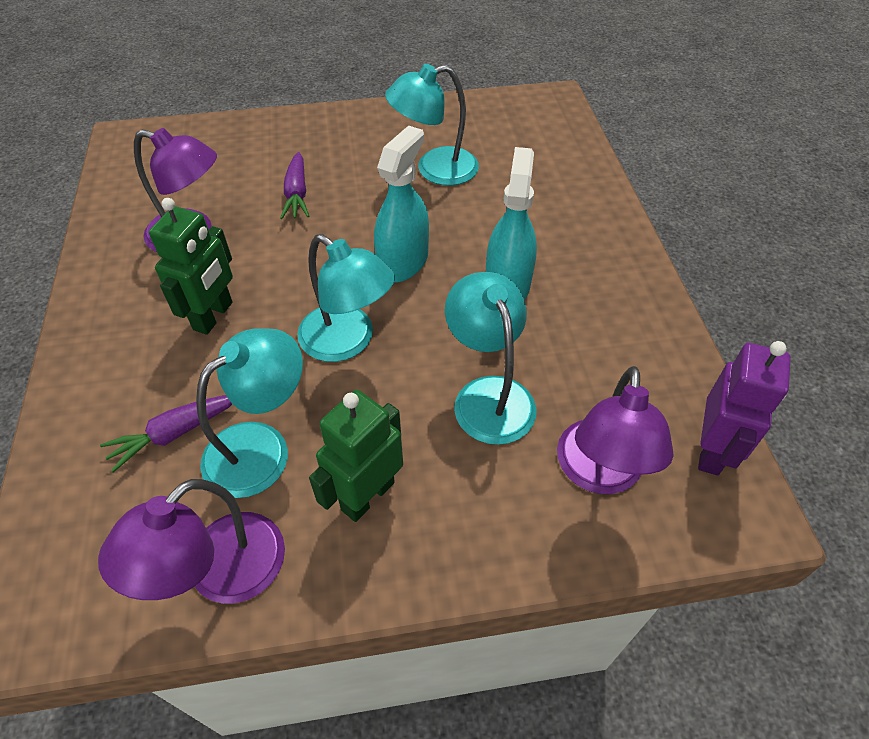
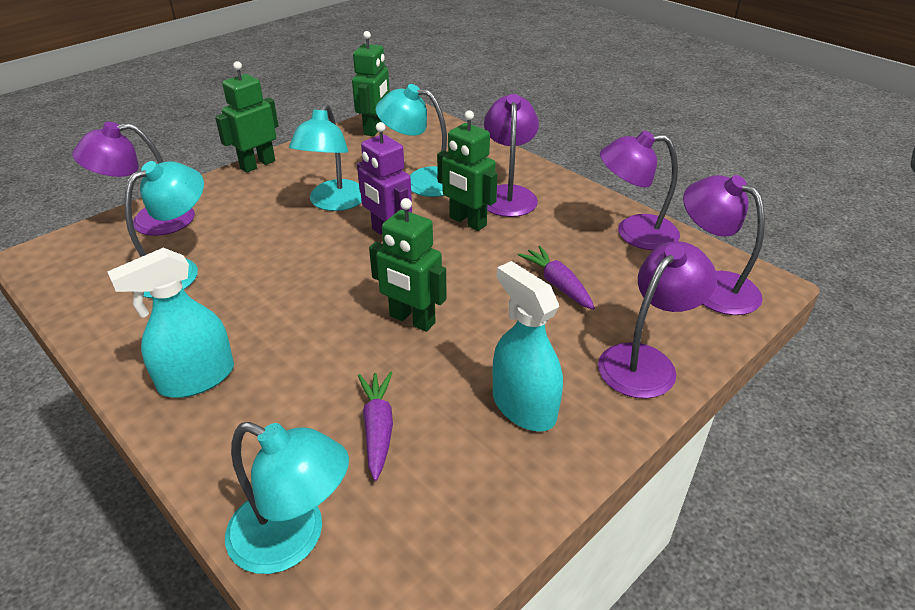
green robot: 2 -> 4
purple lamp: 3 -> 5

